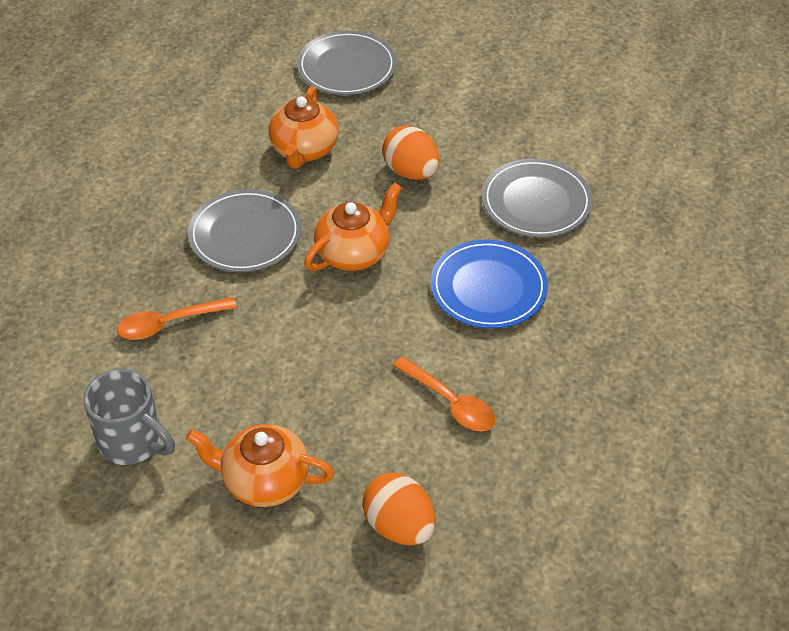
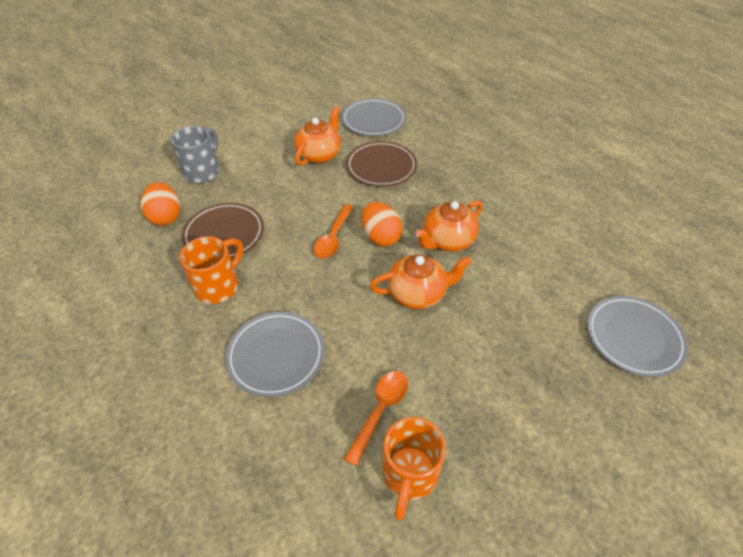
blue plate: 1 -> 0
brown plate: 0 -> 2
orange mug: 0 -> 2

